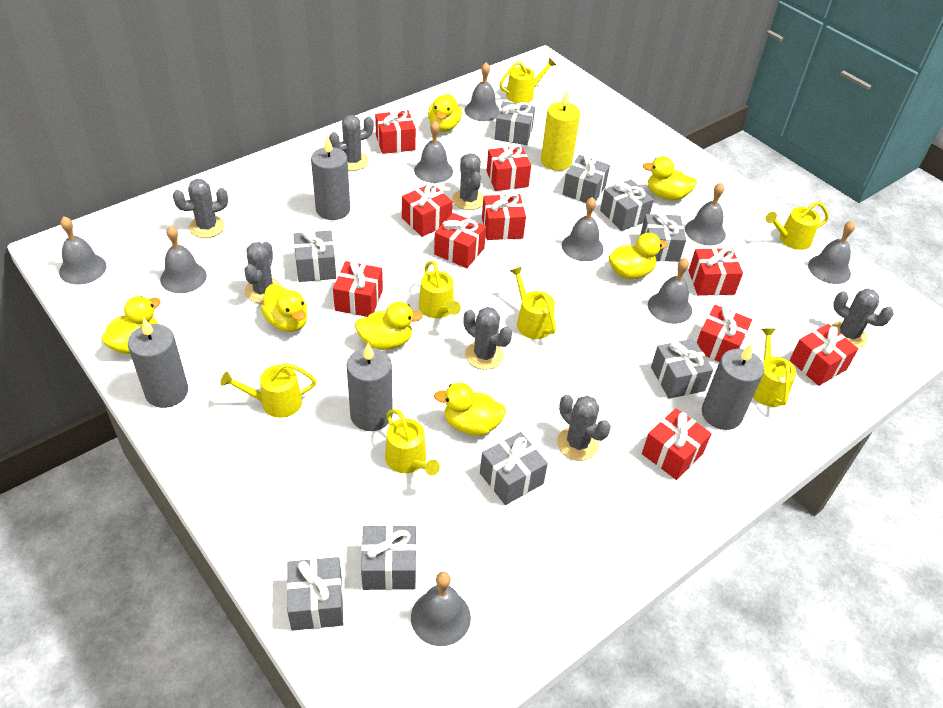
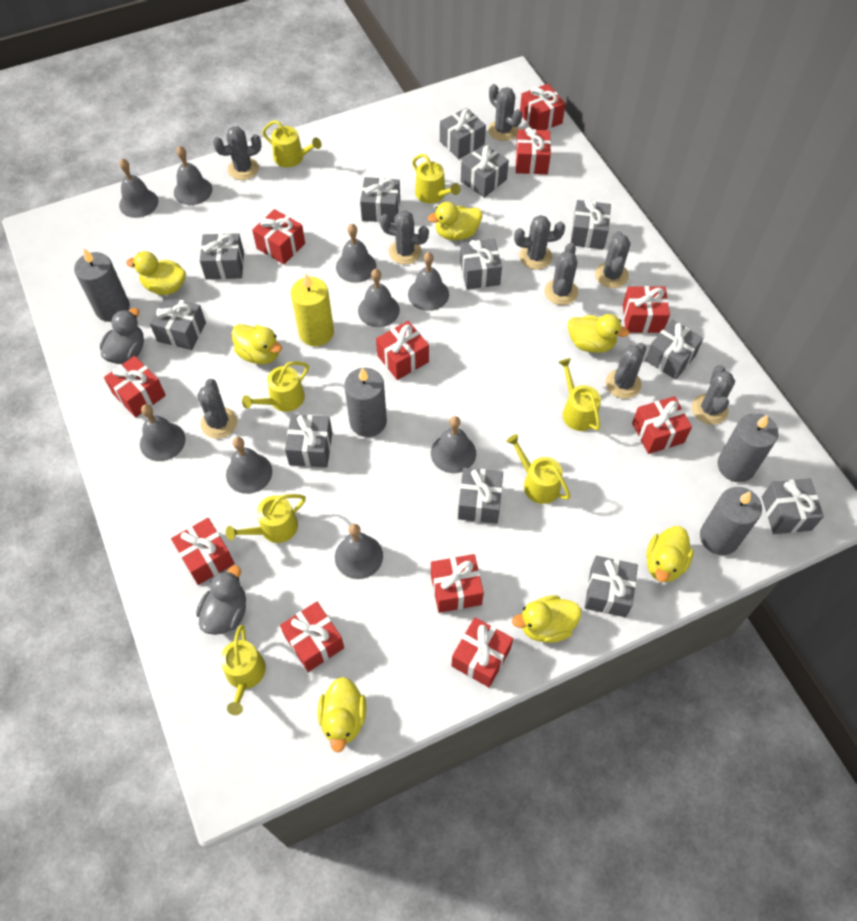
grey cactus: 7 -> 9
grey duck: 0 -> 2
grey gift: 9 -> 12
red gift: 10 -> 11

